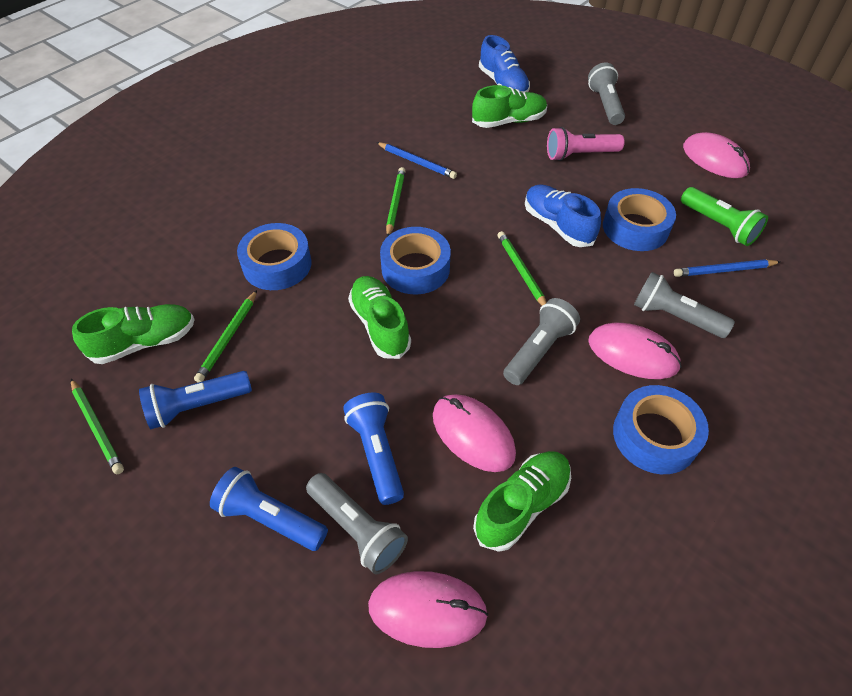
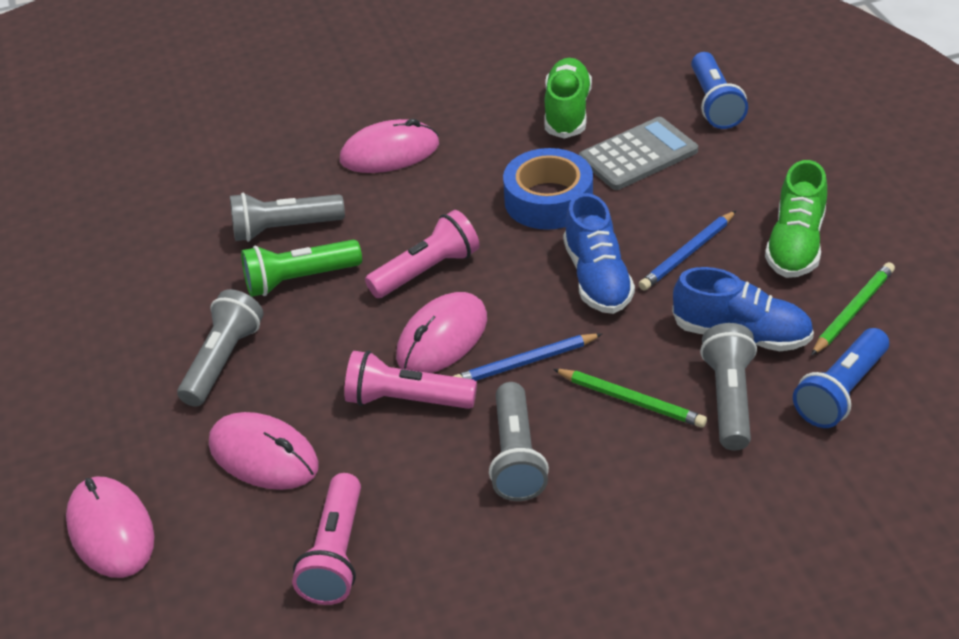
blue flashlight: 3 -> 2
blue tape: 4 -> 1
green pencil: 4 -> 2
green shoe: 4 -> 2
grey calculator: 0 -> 1
pink flashlight: 1 -> 3

